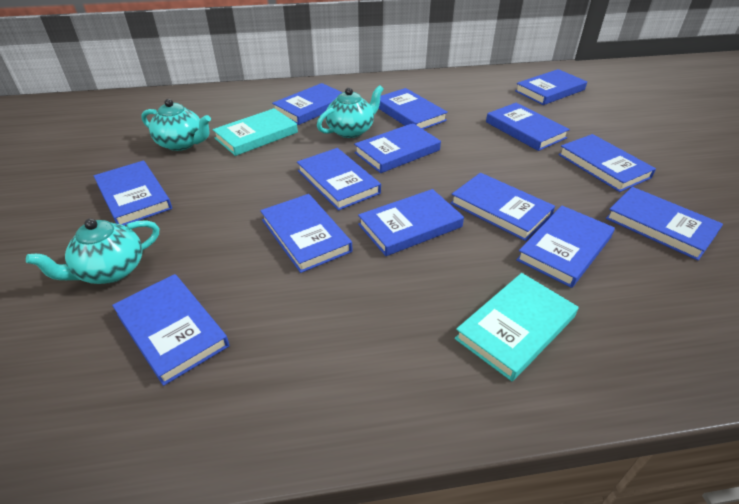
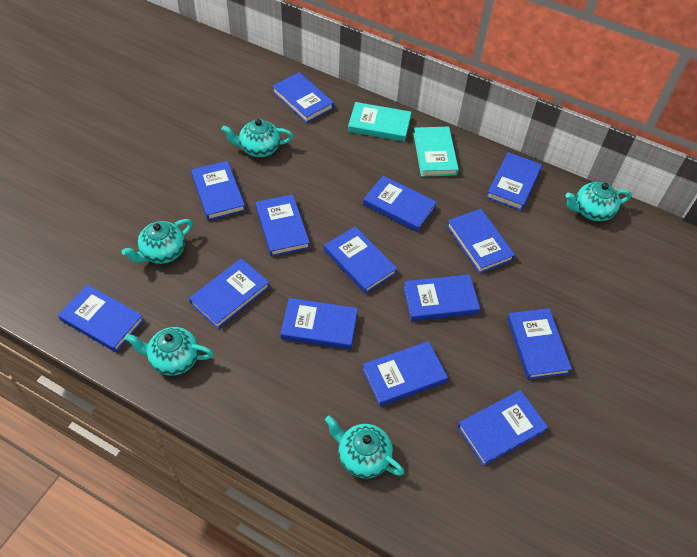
turquoise teapot: 3 -> 5

